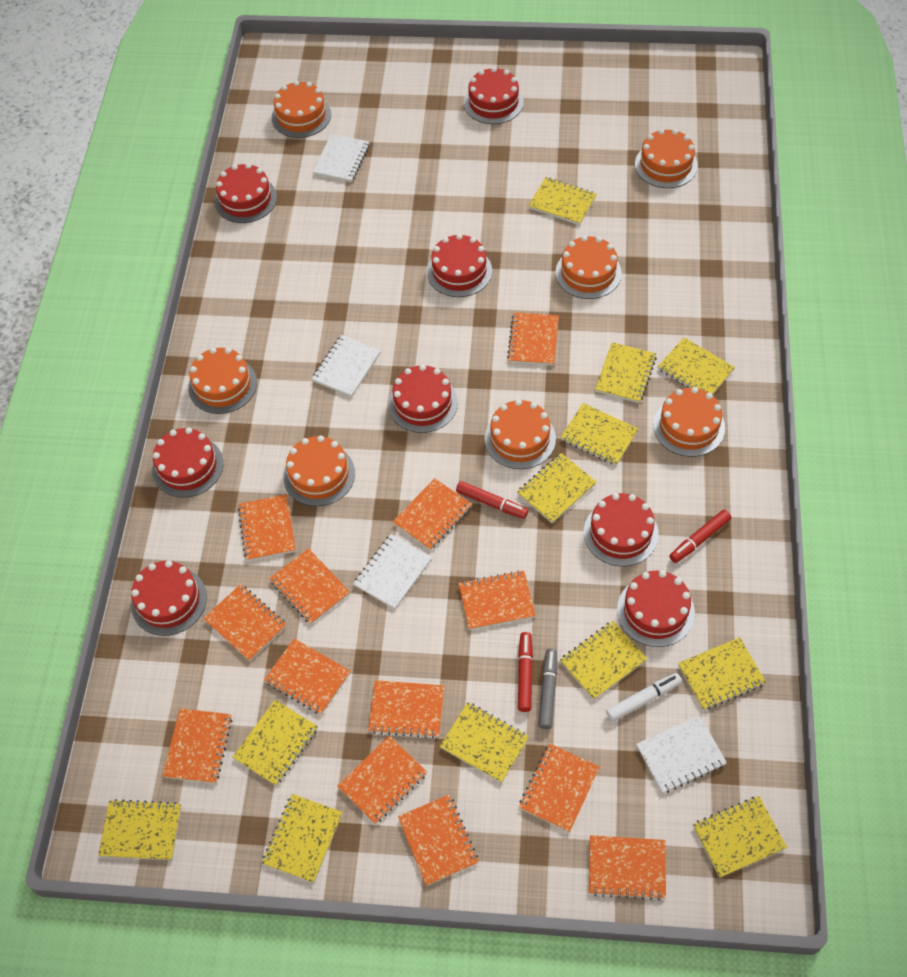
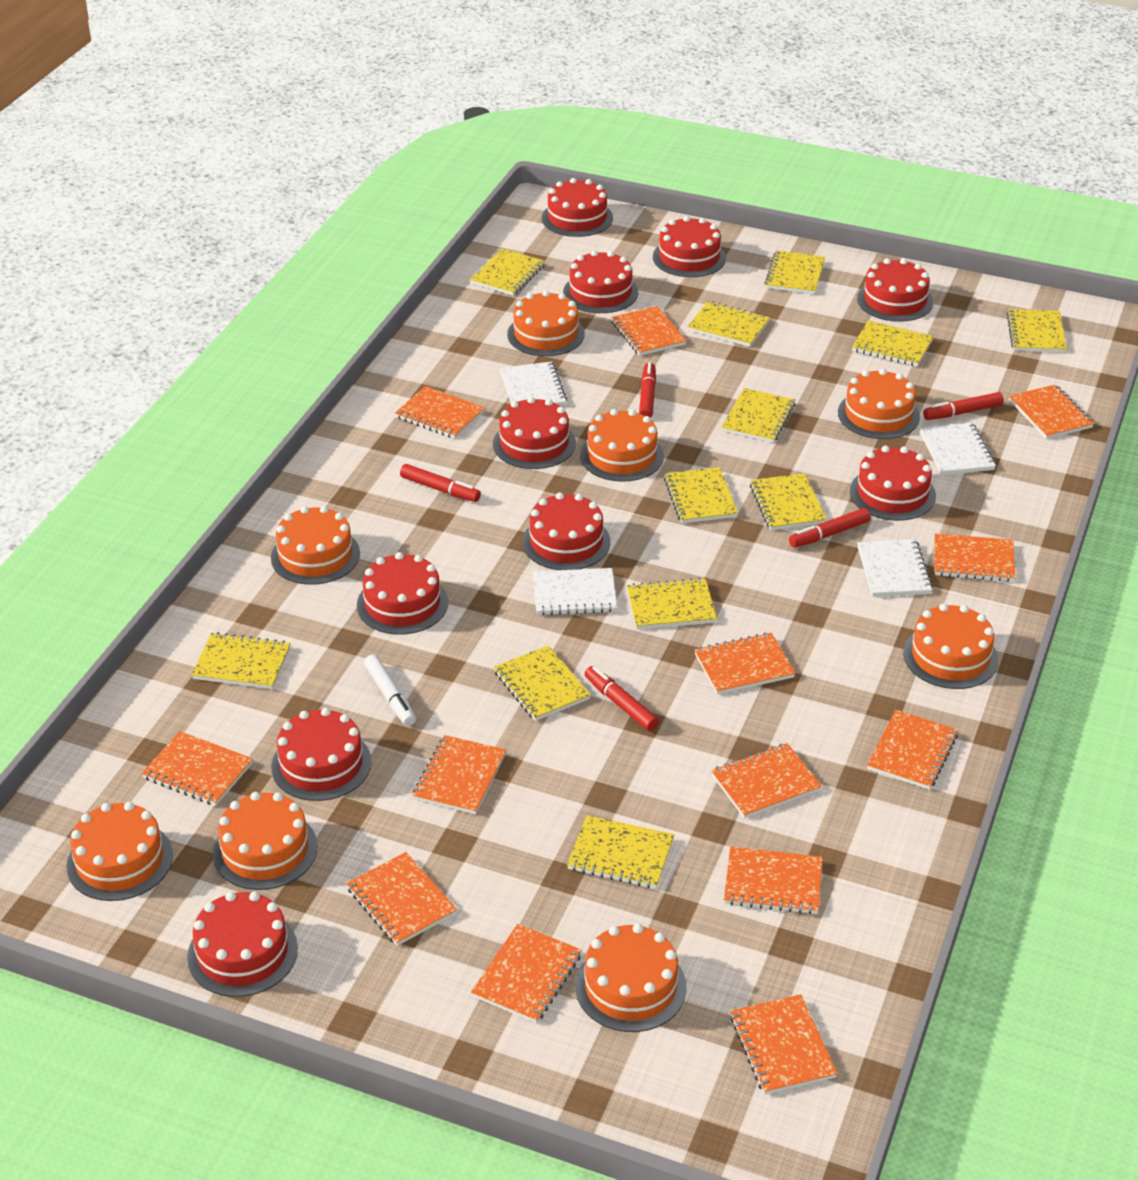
grey marker: 1 -> 0
orange cake: 7 -> 8
red cake: 8 -> 10
red marker: 3 -> 5

